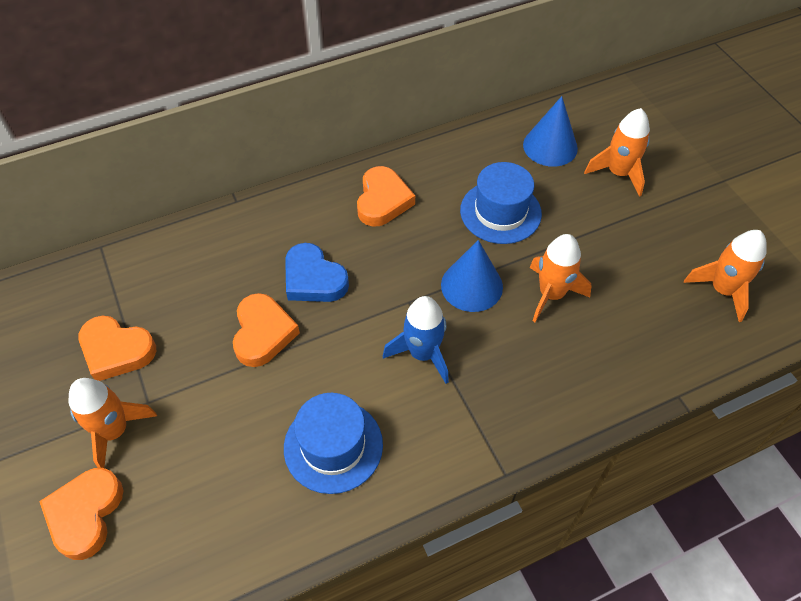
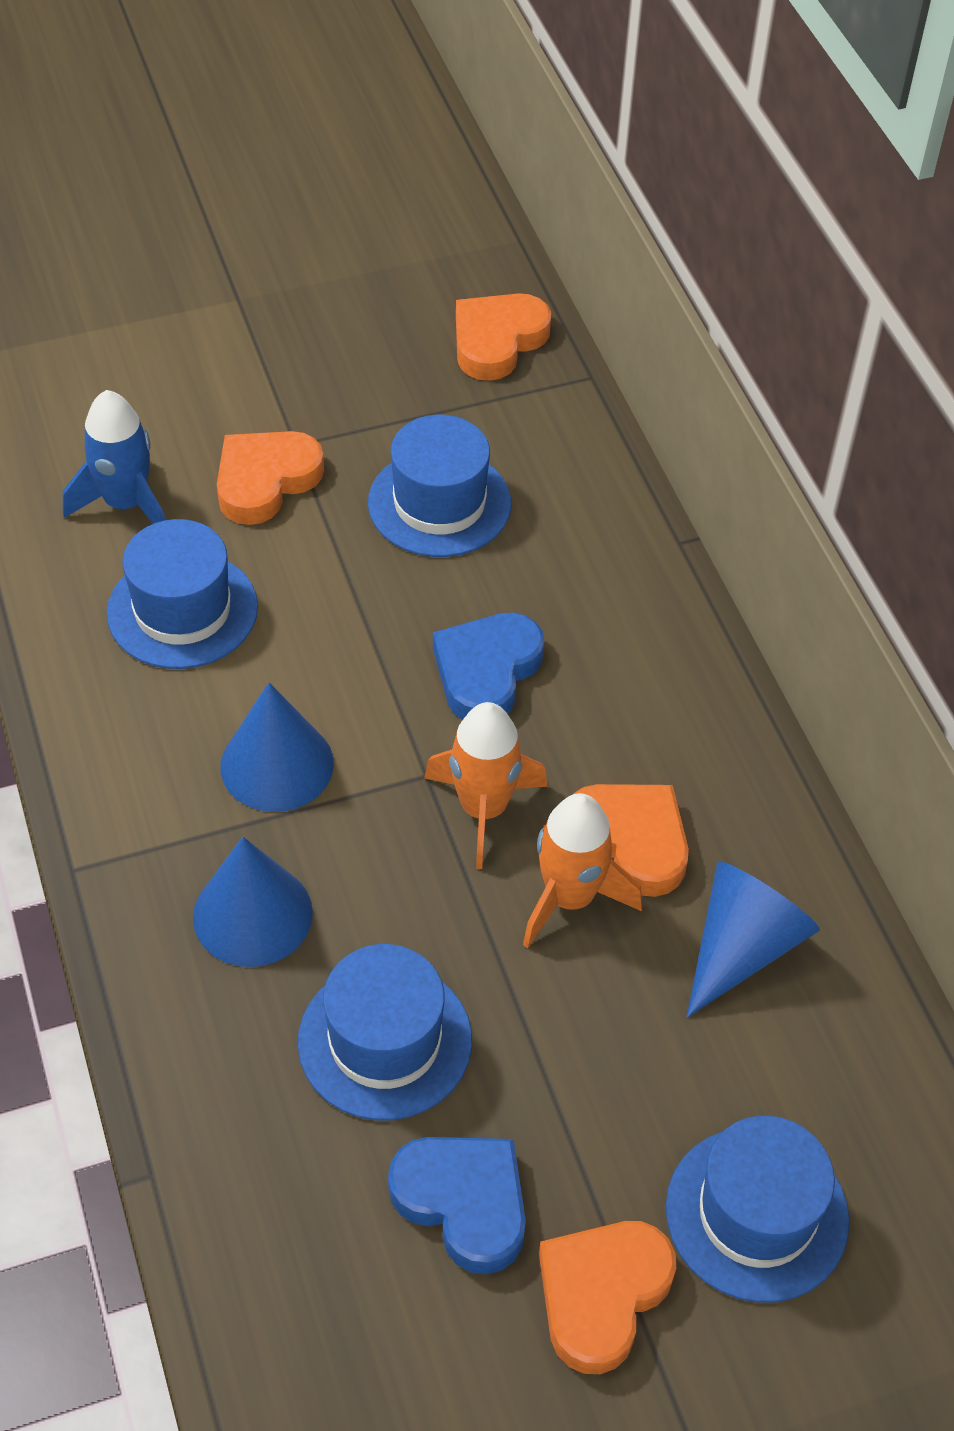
blue cone: 2 -> 3
blue hat: 2 -> 4
blue heart: 1 -> 2
orange rocket: 4 -> 2

